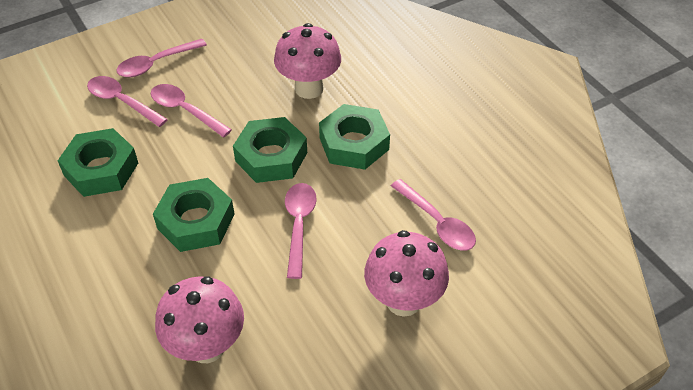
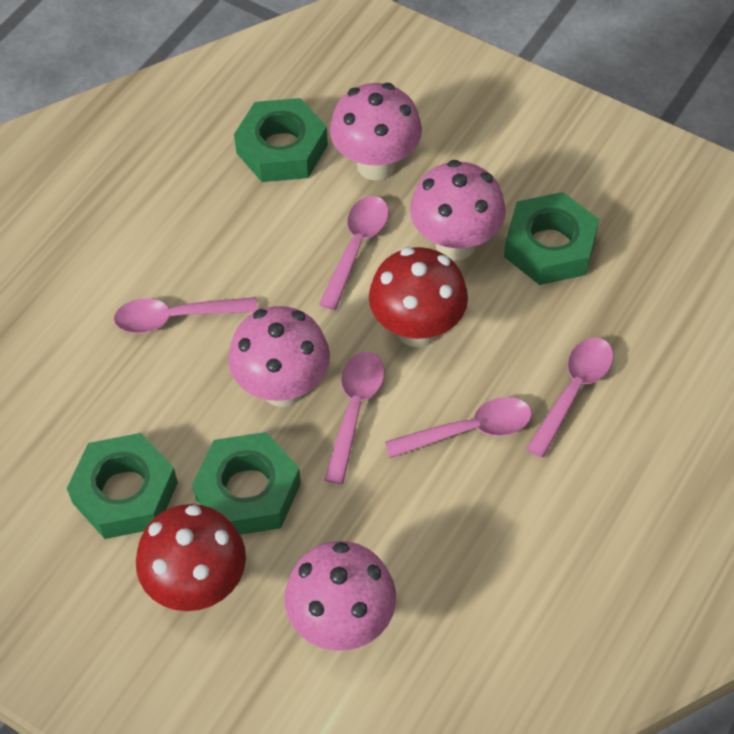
pink mushroom: 3 -> 4
red mushroom: 0 -> 2

